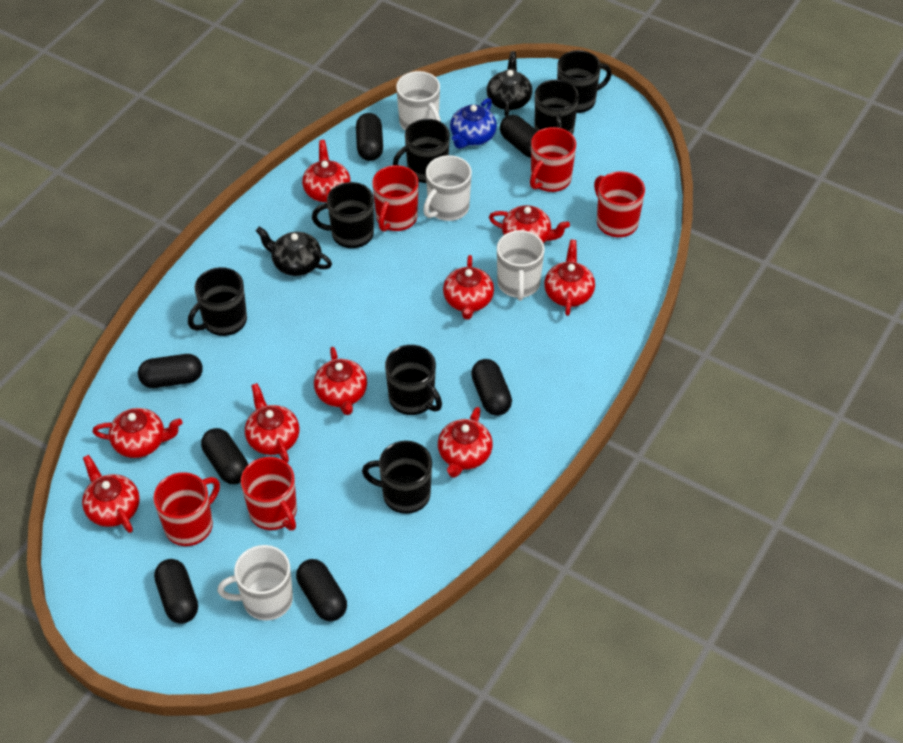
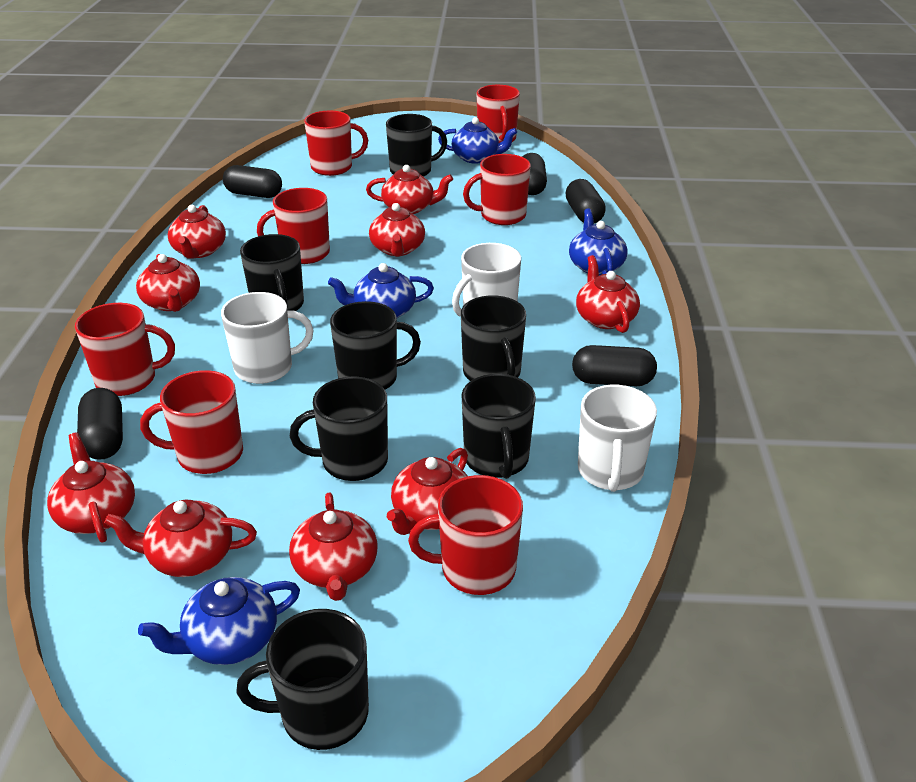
black capsule: 7 -> 5
black teapot: 2 -> 0
blue teapot: 1 -> 4
red mug: 5 -> 7
white mug: 4 -> 3

